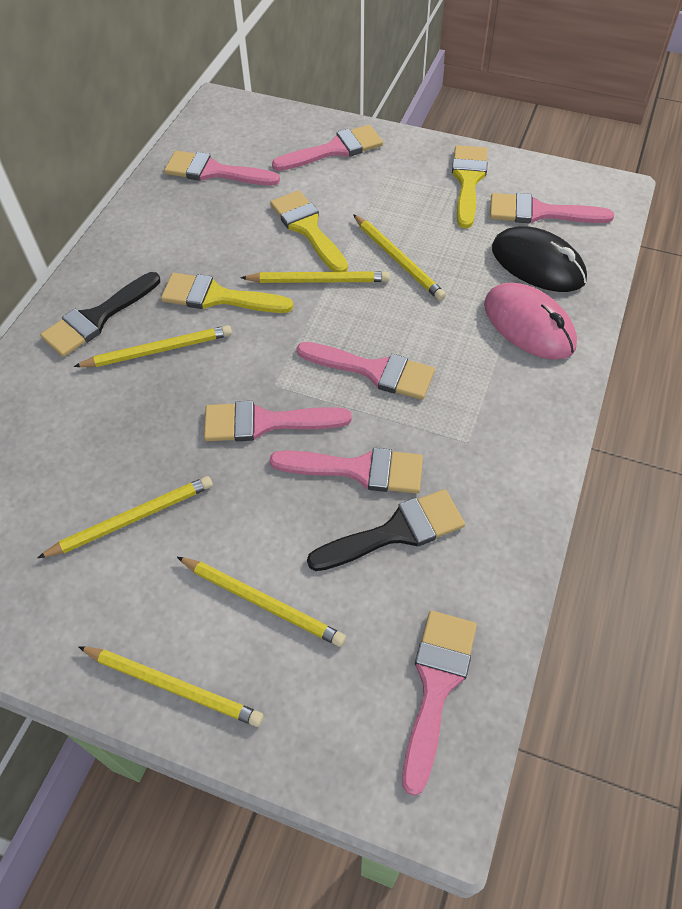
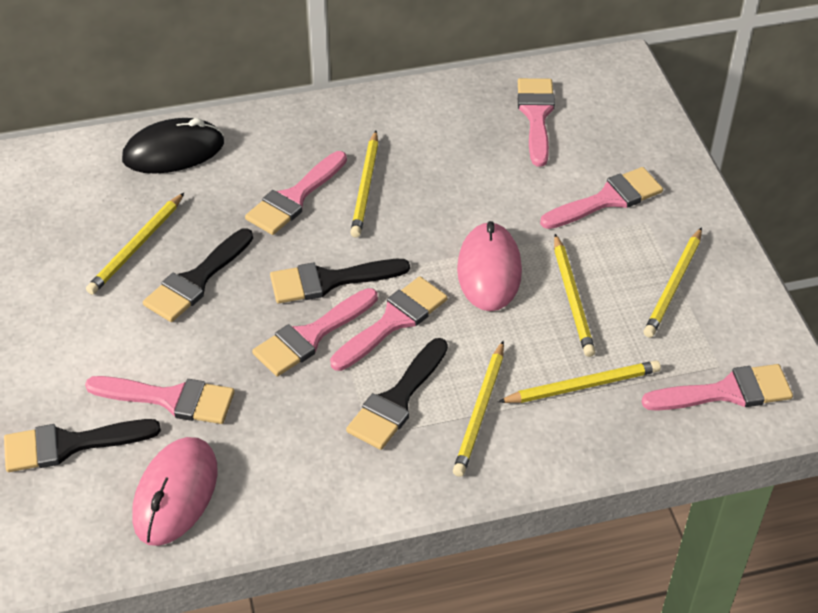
black brush: 2 -> 4
pink mouse: 1 -> 2
yellow brush: 3 -> 0

